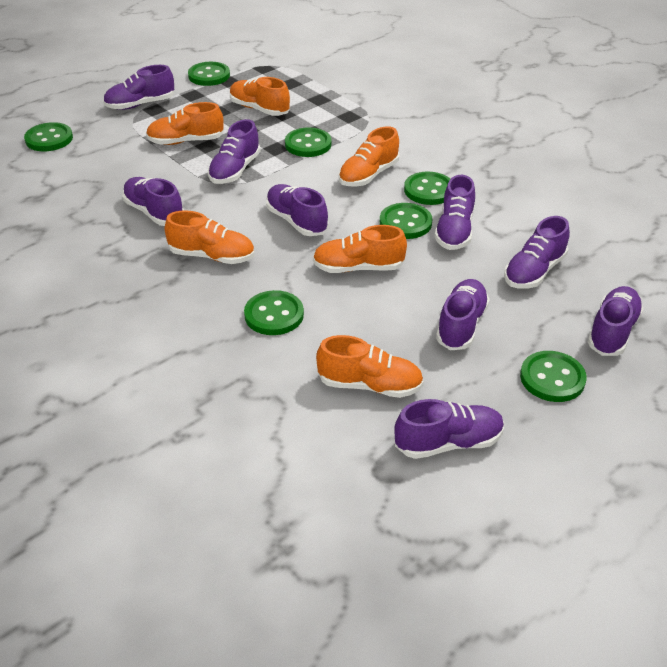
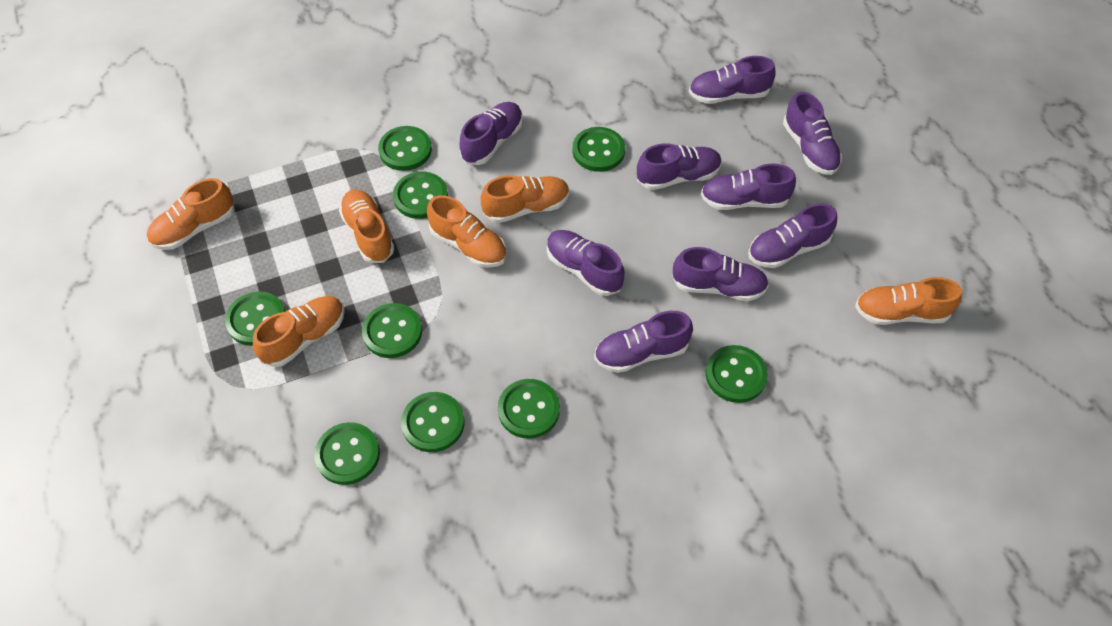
green button: 7 -> 9

